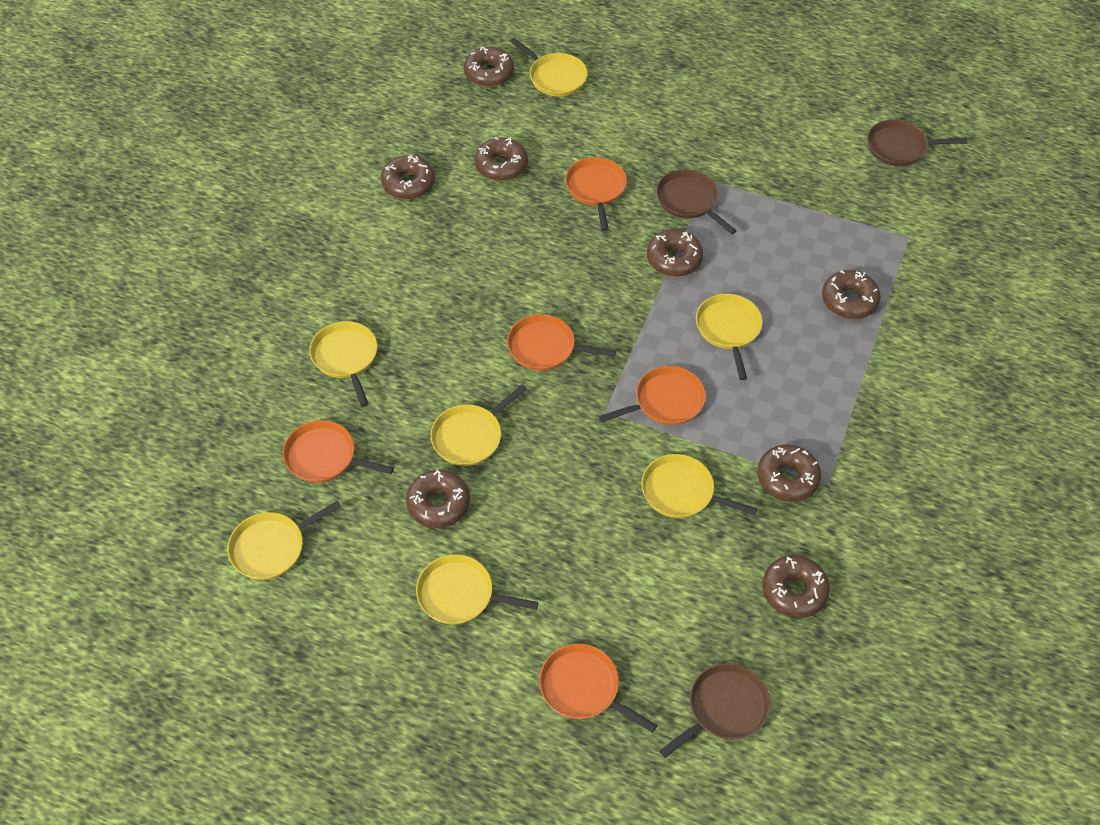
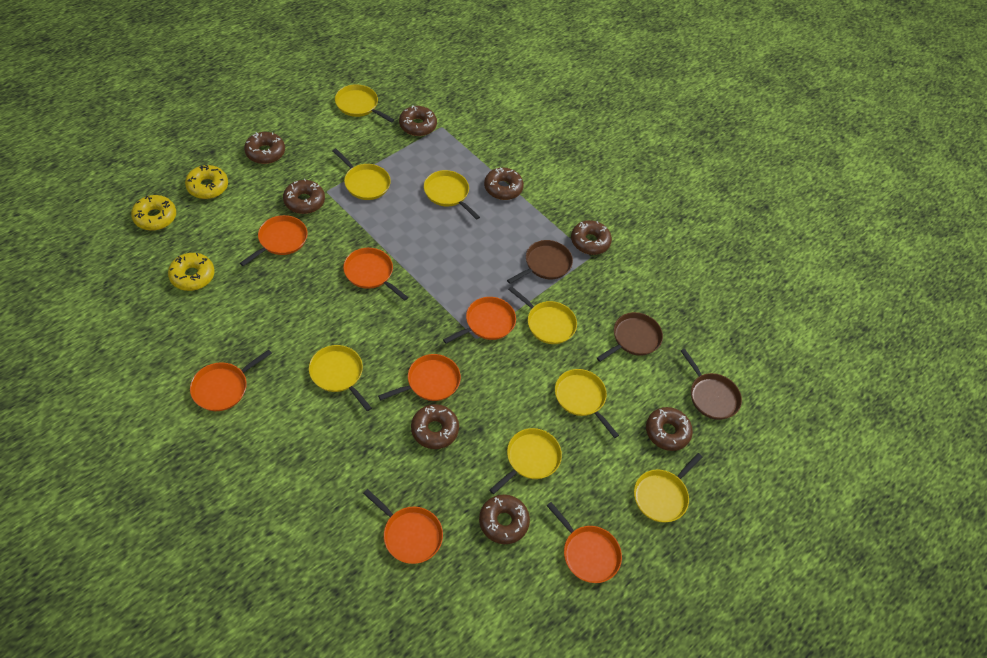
orange pan: 5 -> 7
yellow donut: 0 -> 3
yellow pan: 7 -> 8

